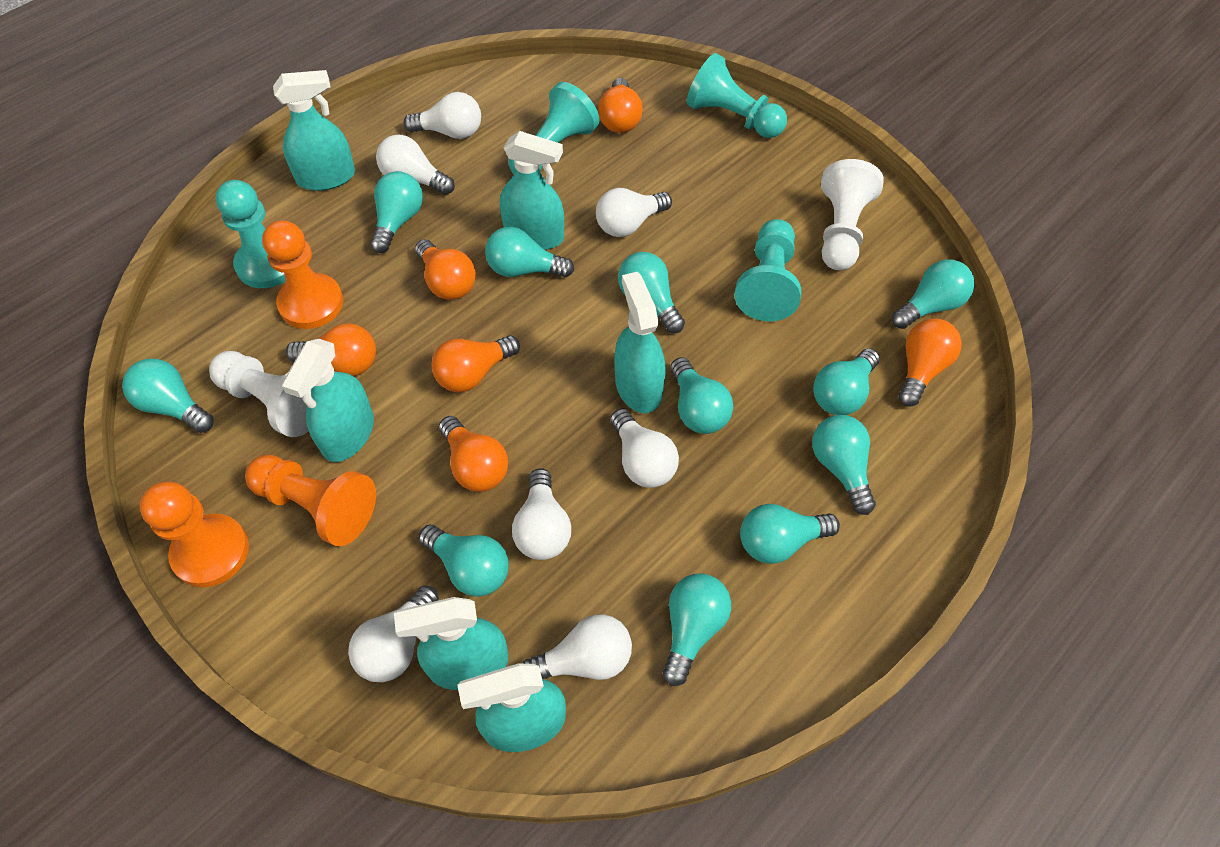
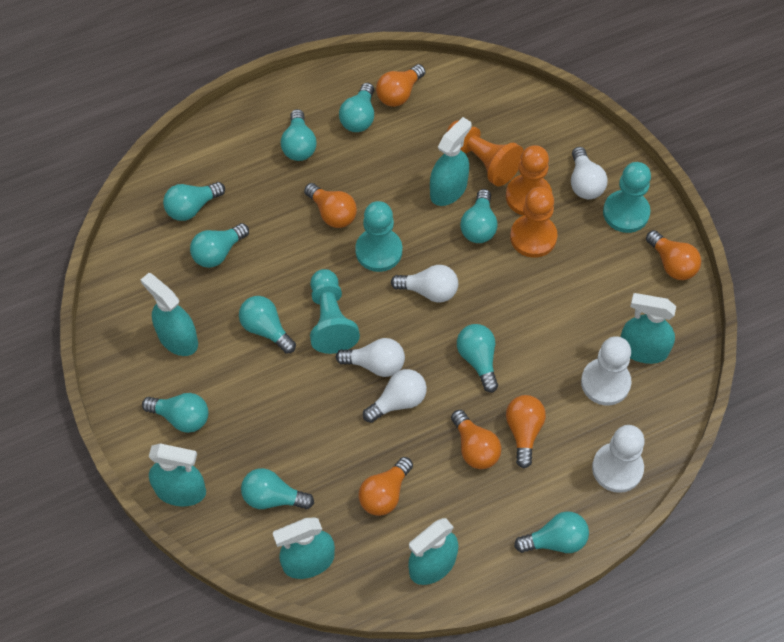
turquoise light bulb: 11 -> 10
turquoise pawn: 4 -> 3
white light bulb: 7 -> 4

